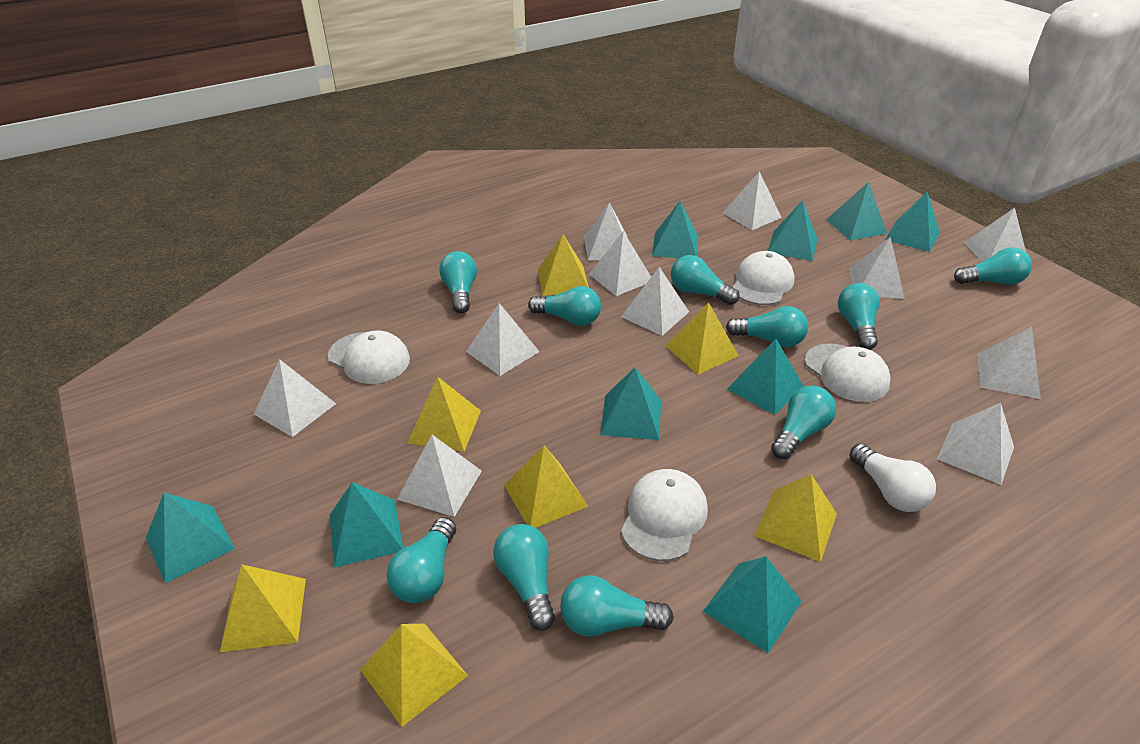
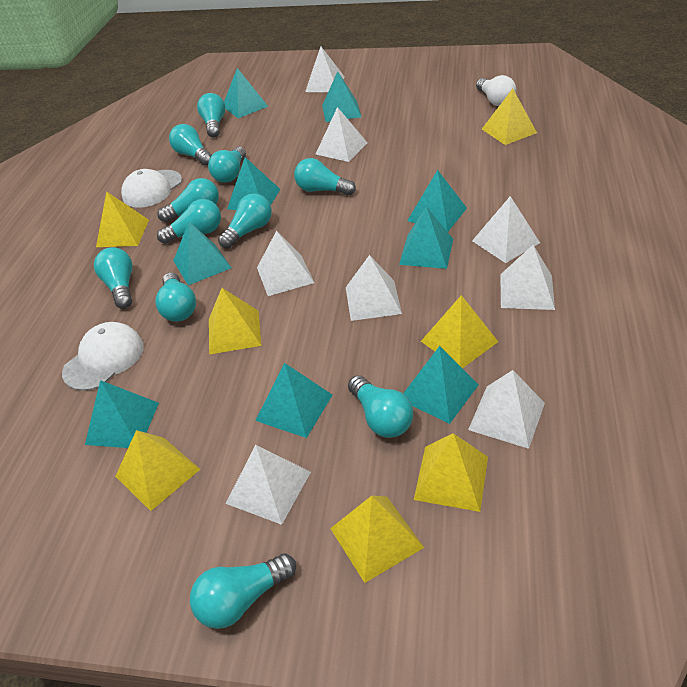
turquoise light bulb: 10 -> 11
white cap: 4 -> 2
white pyramid: 11 -> 8

